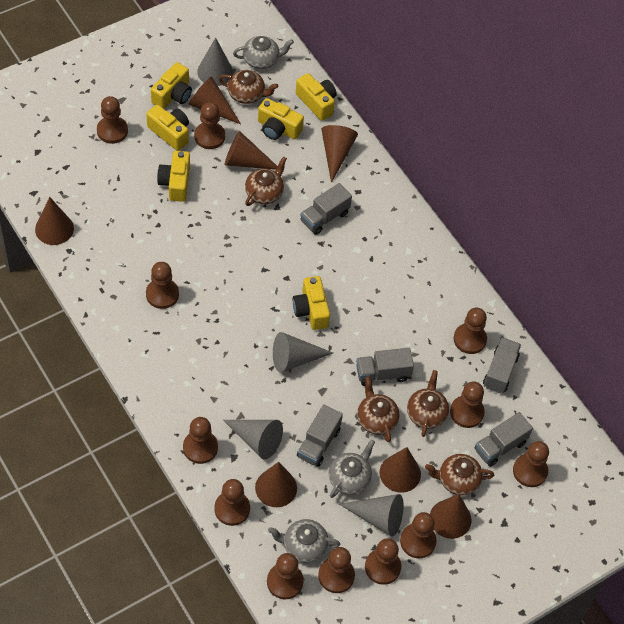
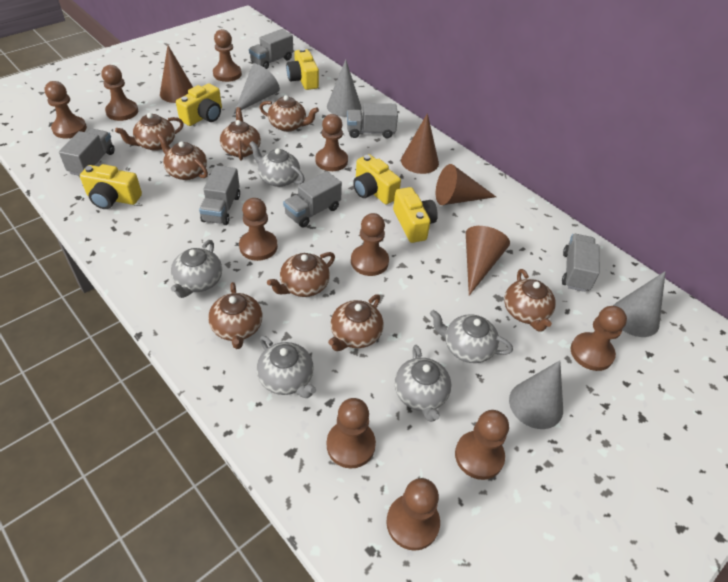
brown cone: 7 -> 4
brown pawn: 12 -> 10
brown teapot: 5 -> 8
grey teapot: 3 -> 5
grey truck: 5 -> 6
yellow camera: 6 -> 5

